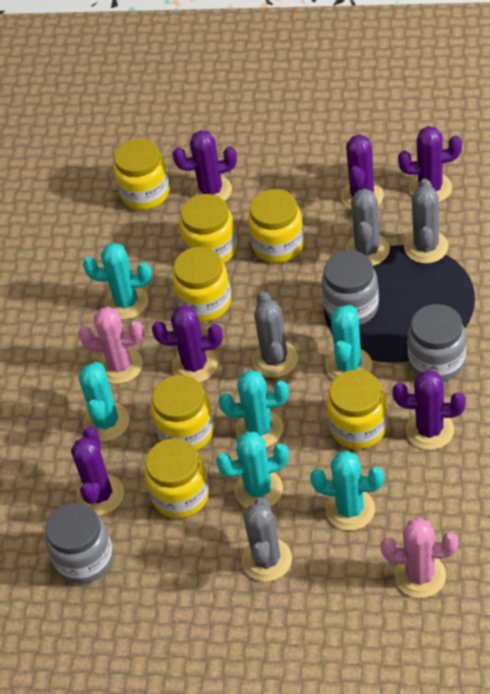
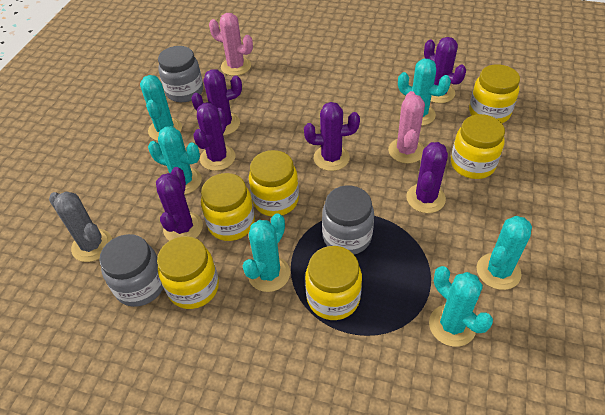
grey cactus: 4 -> 1
yellow jar: 7 -> 6

